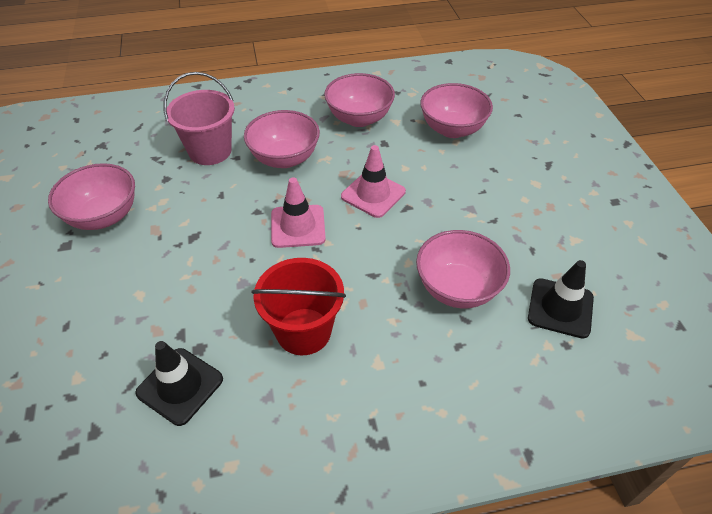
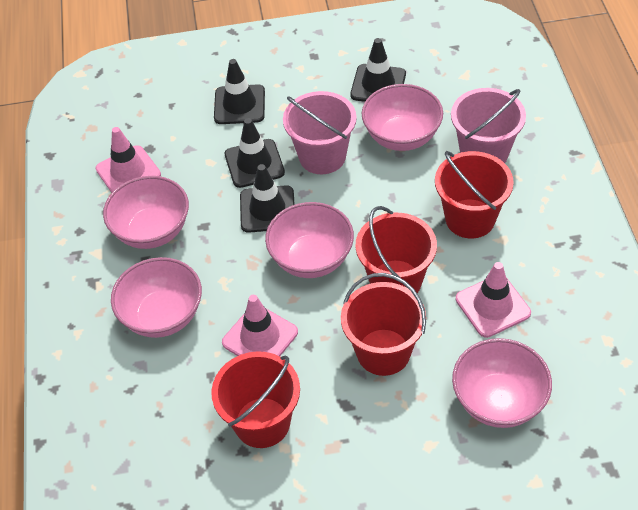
black traffic cone: 2 -> 4
pink bucket: 1 -> 2
pink traffic cone: 2 -> 3
red bucket: 1 -> 4

